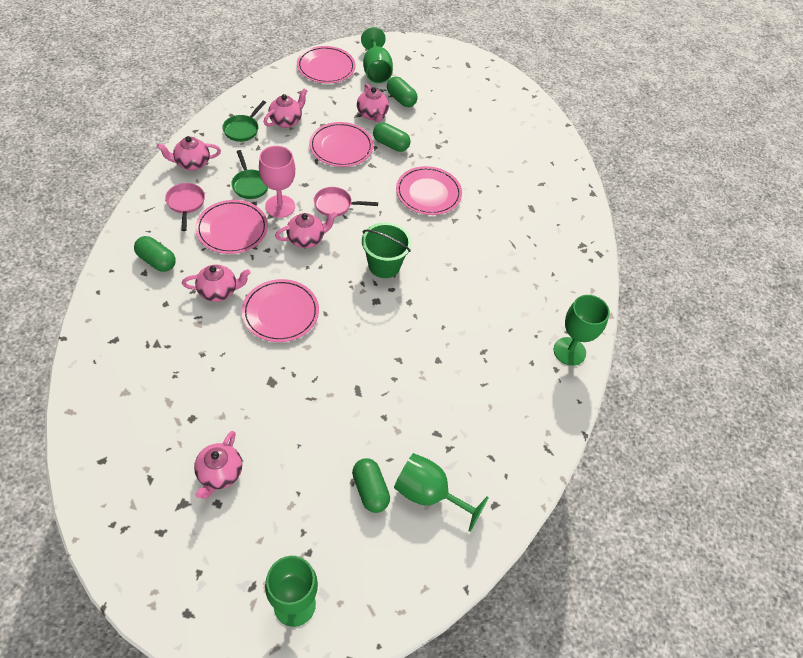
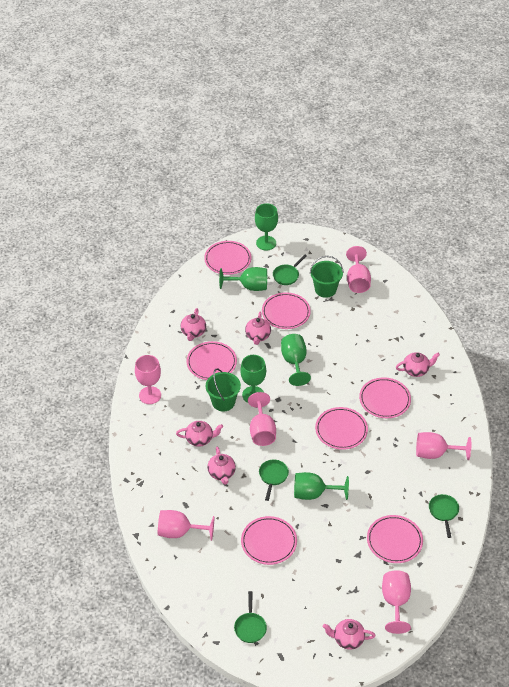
green bucket: 1 -> 2
green capsule: 4 -> 0
green goblet: 4 -> 5
green pan: 2 -> 4
pink goblet: 1 -> 6
pink pan: 2 -> 0
pink plate: 5 -> 7

